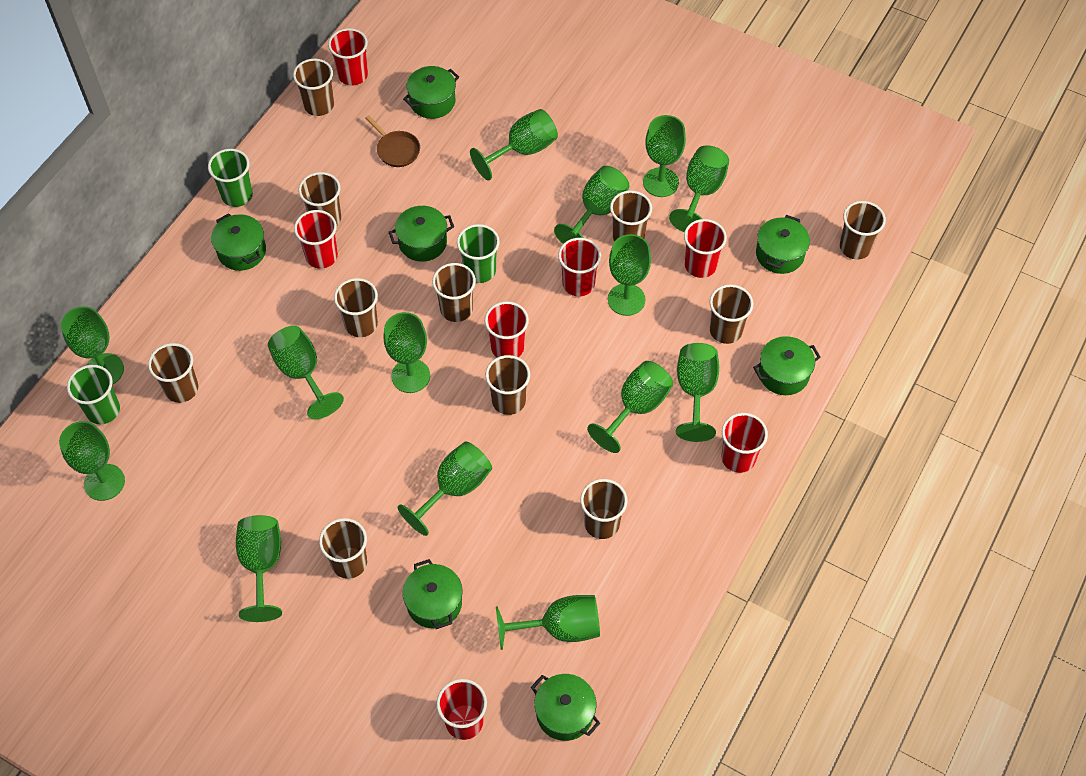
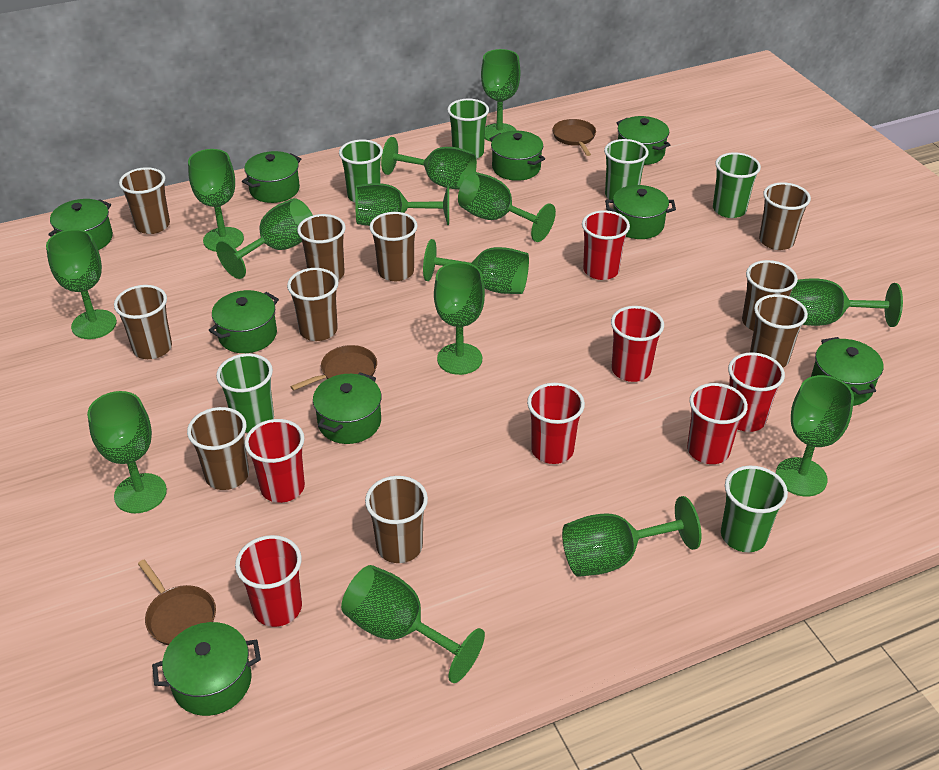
brown cup: 11 -> 10
brown pan: 1 -> 3
green cup: 3 -> 6
green pot: 7 -> 9

